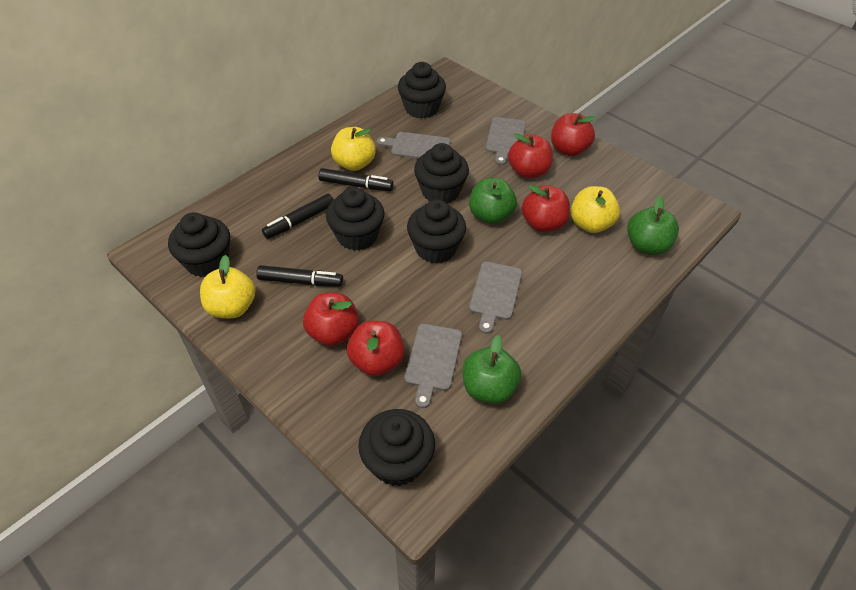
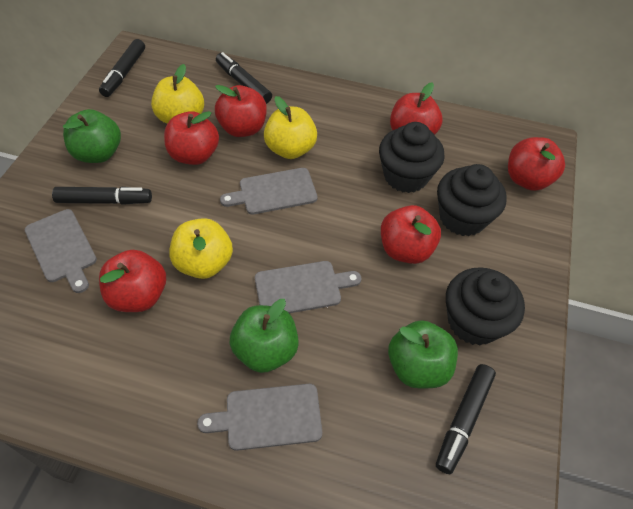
black cupcake: 6 -> 3
black marker: 3 -> 4
red apple: 5 -> 6

